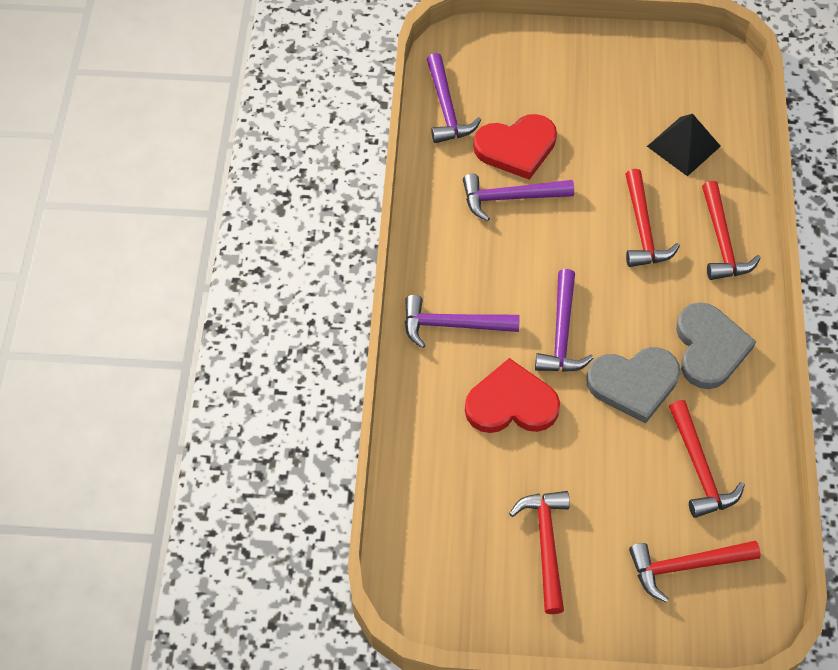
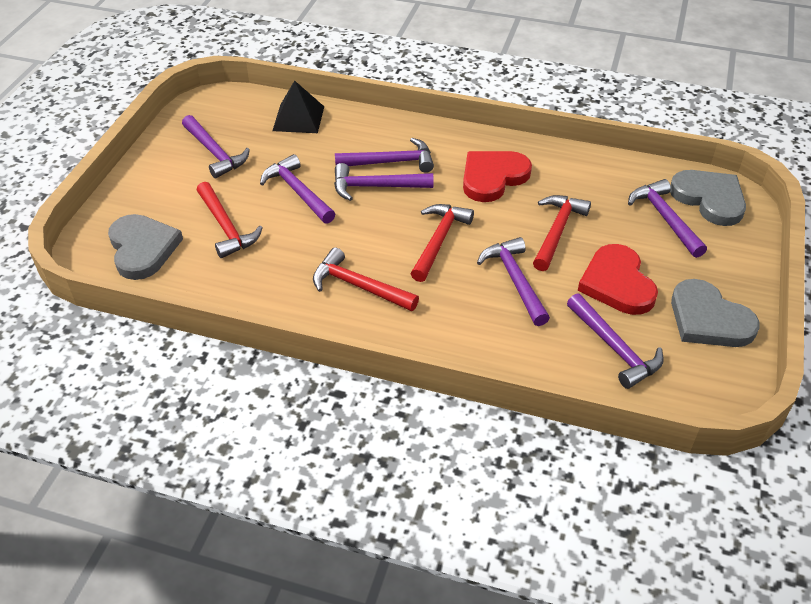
grey heart: 2 -> 3
purple hammer: 4 -> 7
red hammer: 5 -> 4

